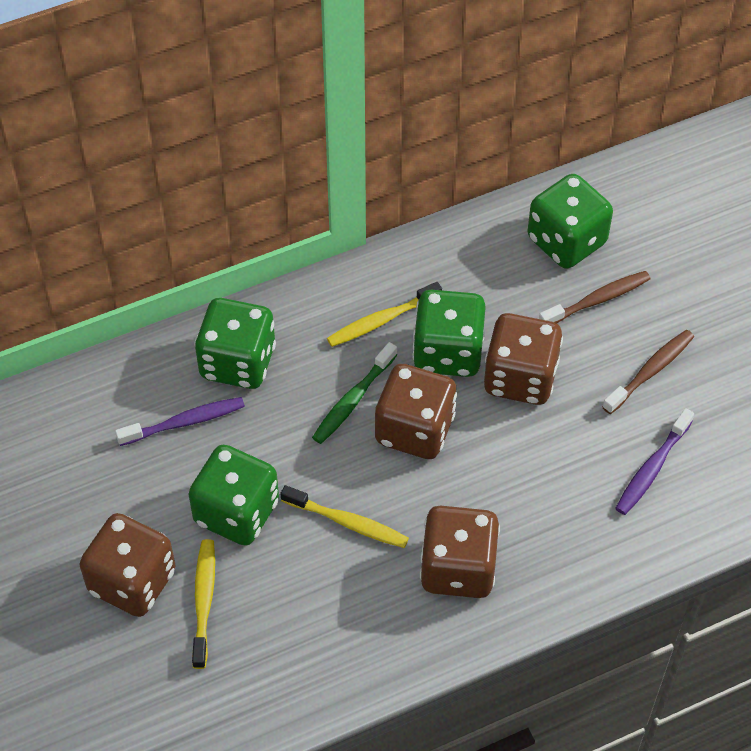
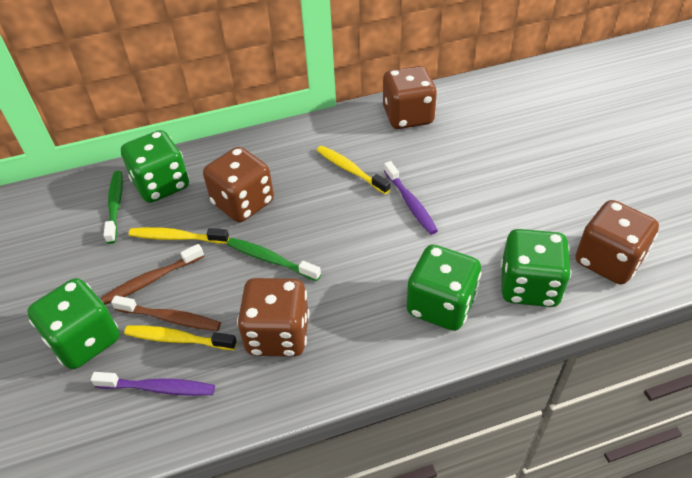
green toothbrush: 1 -> 2

